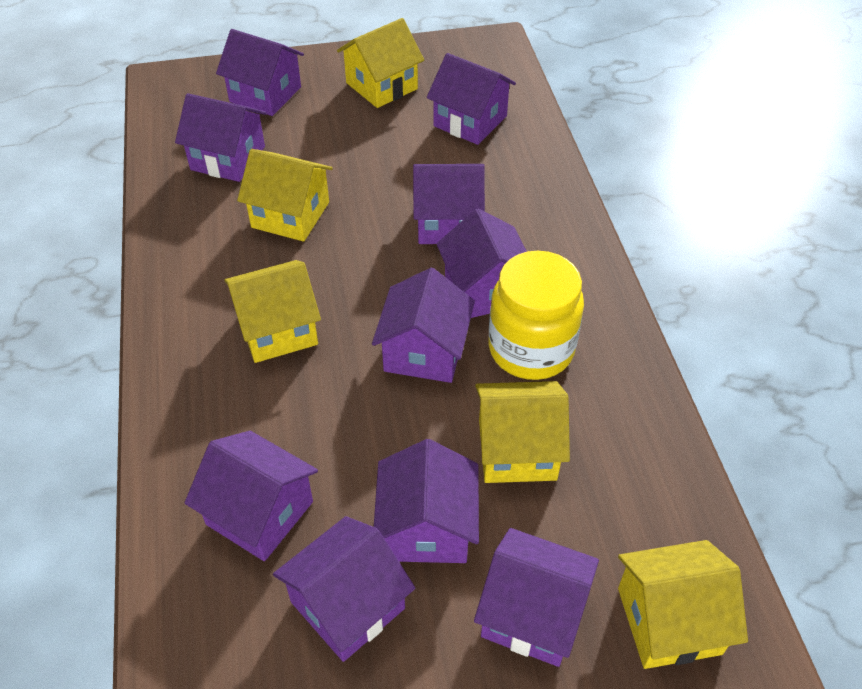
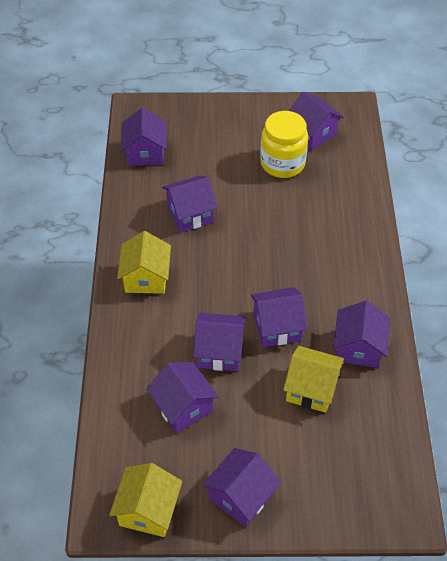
purple house: 10 -> 8
yellow house: 5 -> 3

